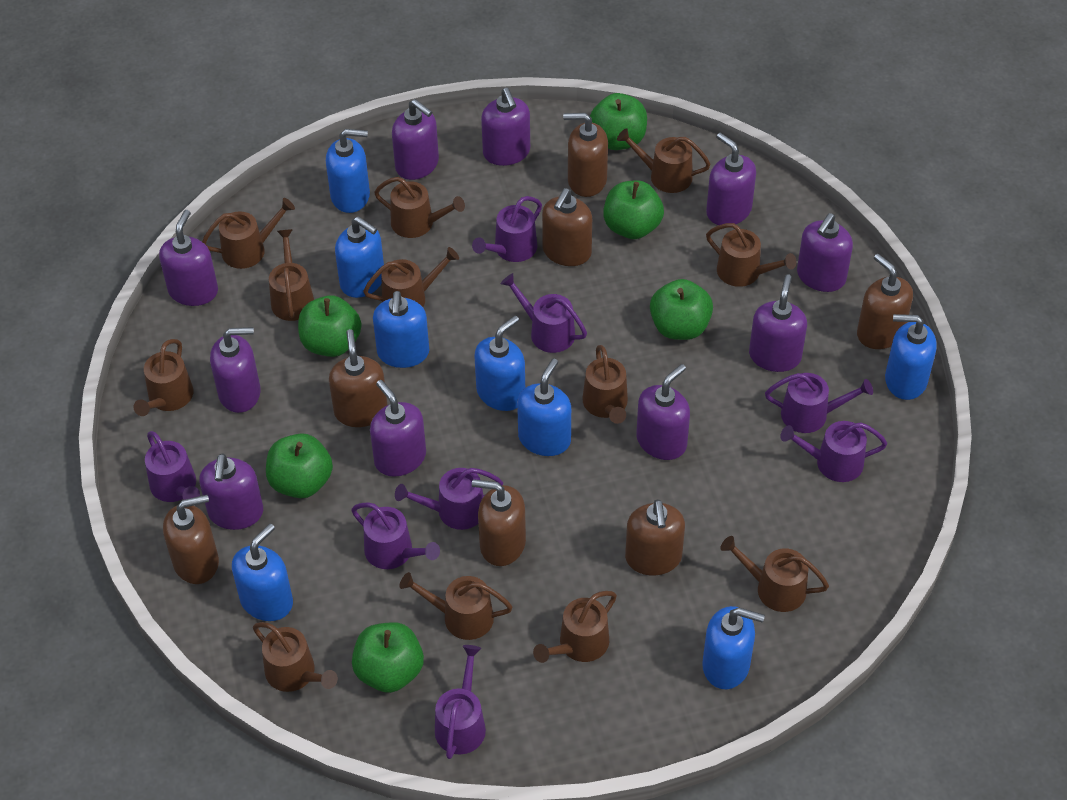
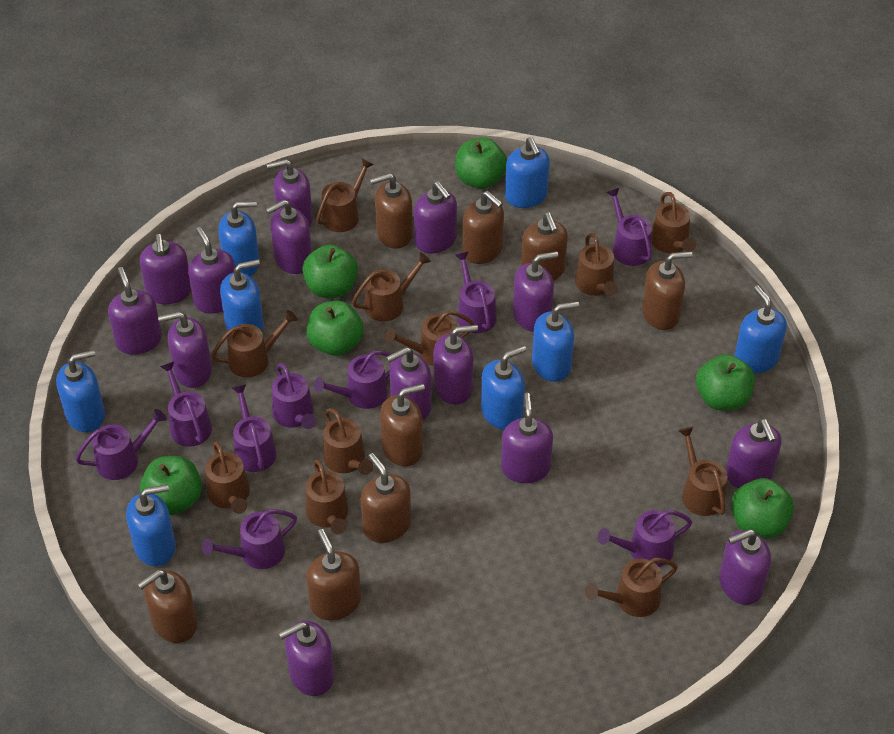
brown soap dispenser: 7 -> 8
brown watering can: 12 -> 11
purple soap dispenser: 10 -> 14
purple watering can: 8 -> 9

